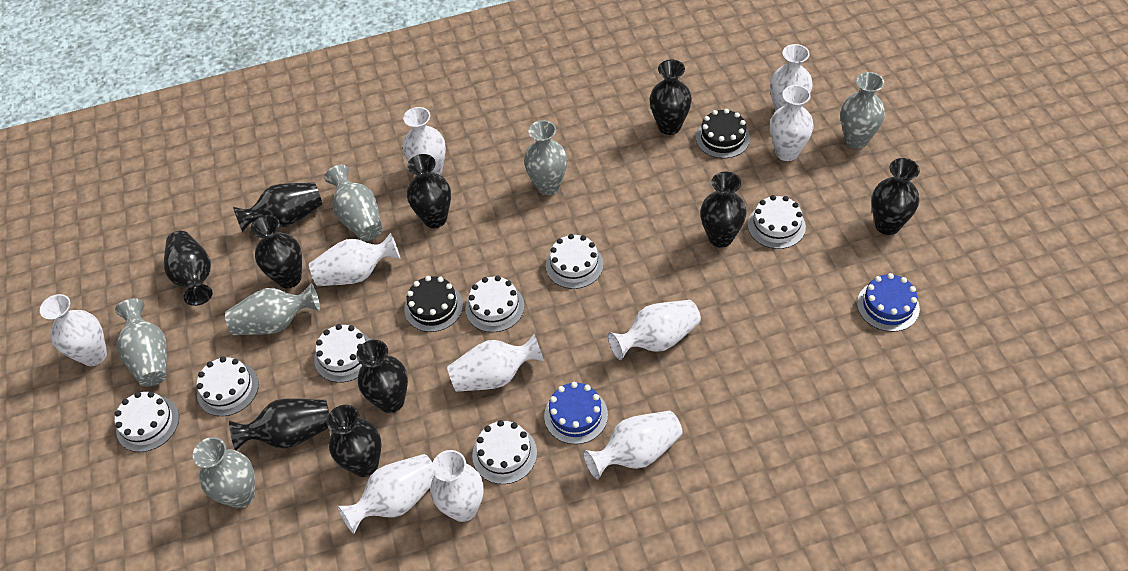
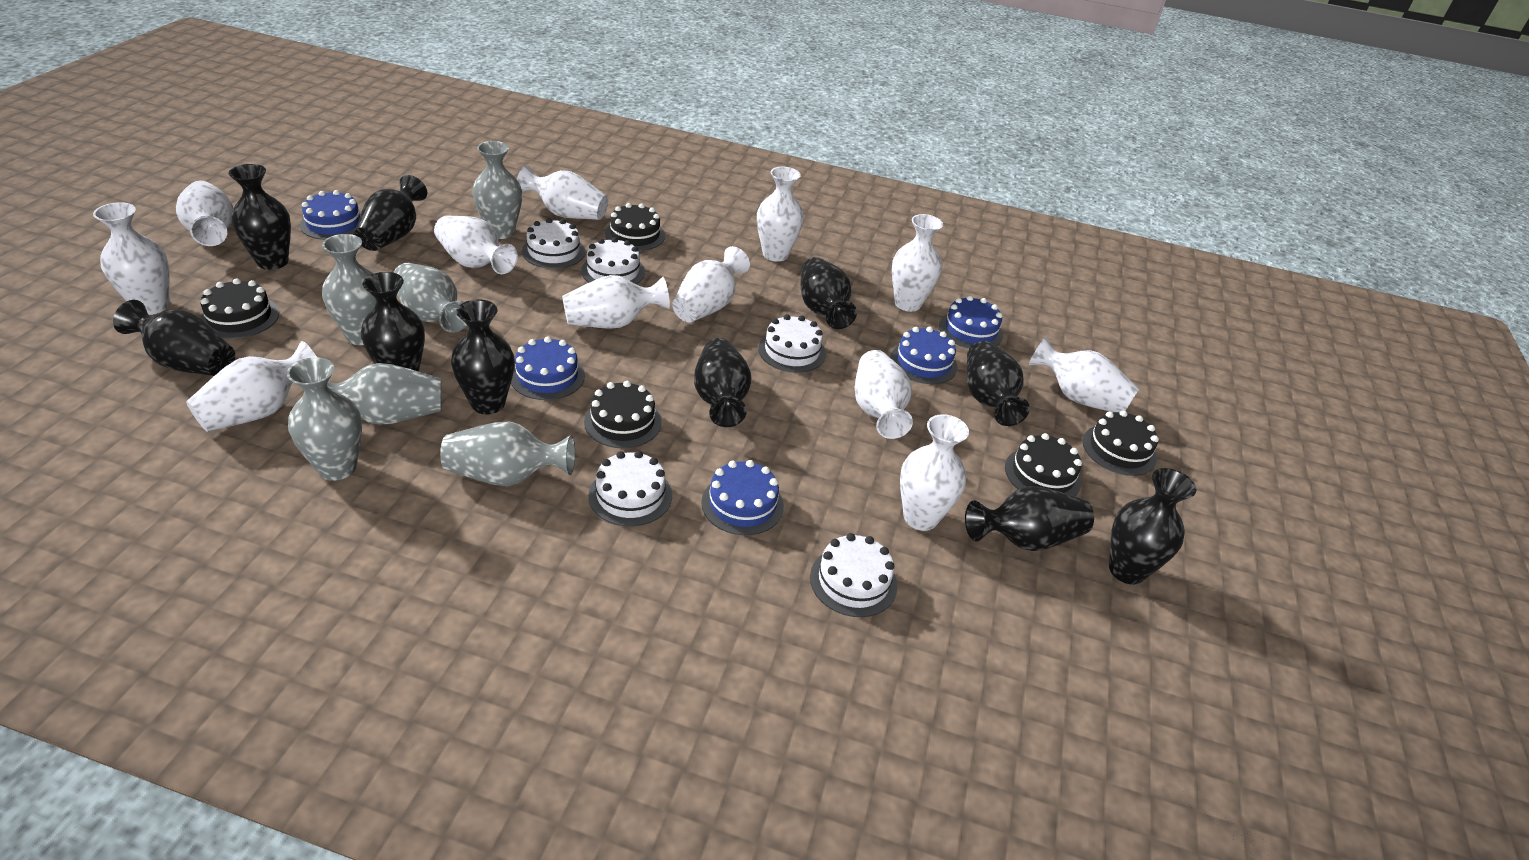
black cake: 2 -> 5
blue cake: 2 -> 5
white cake: 7 -> 5
white vase: 10 -> 12

